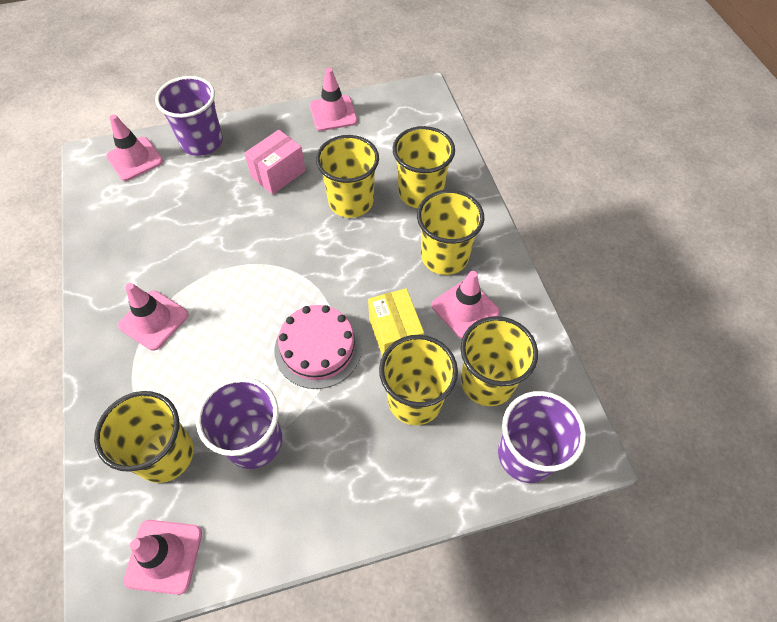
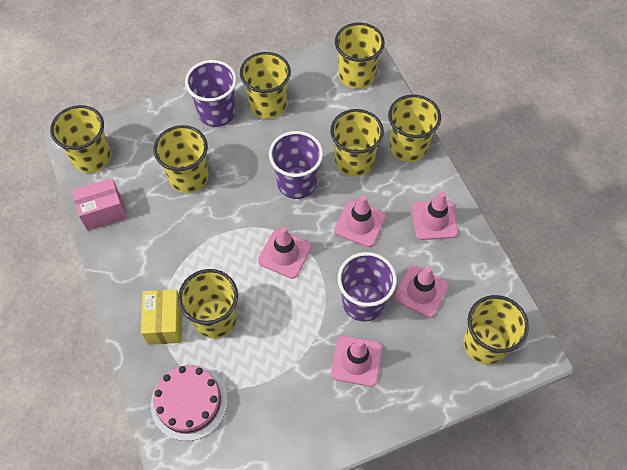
yellow cup: 6 -> 8

